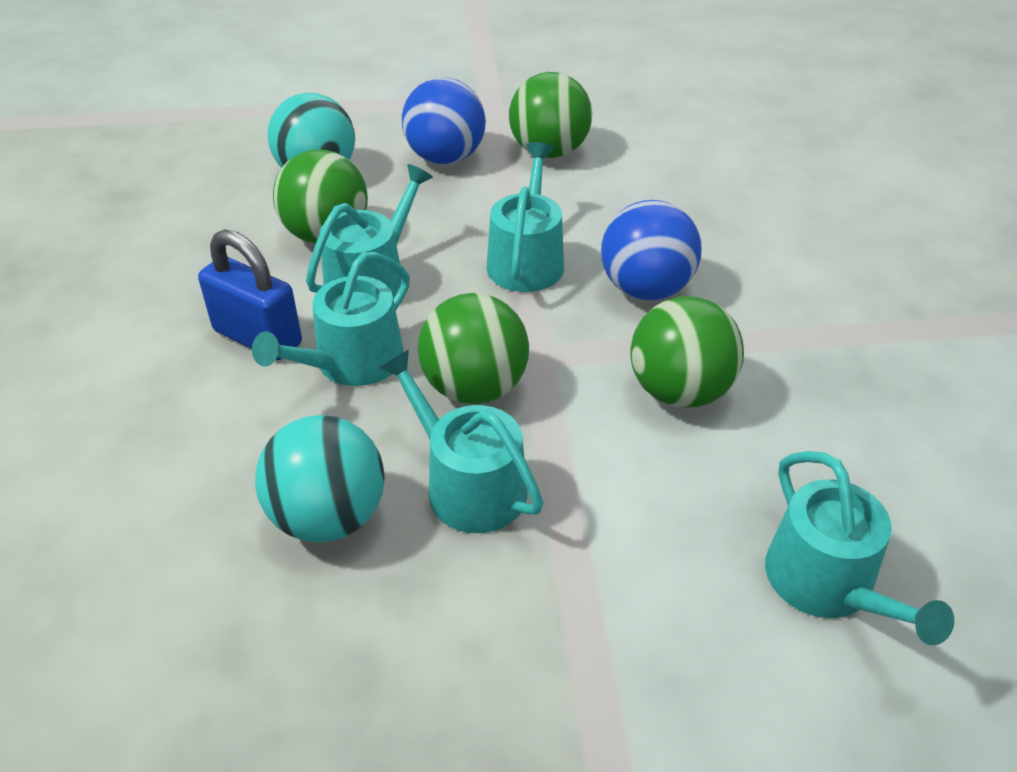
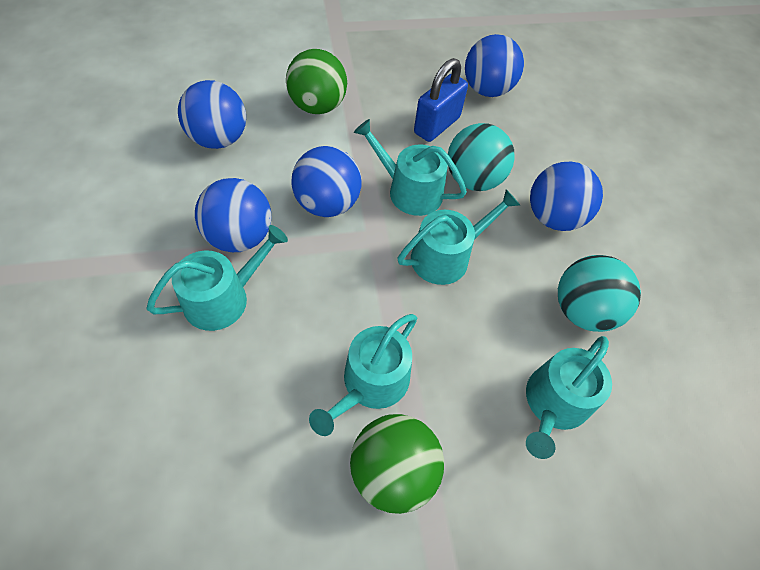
blue ball: 2 -> 5
green ball: 4 -> 2

